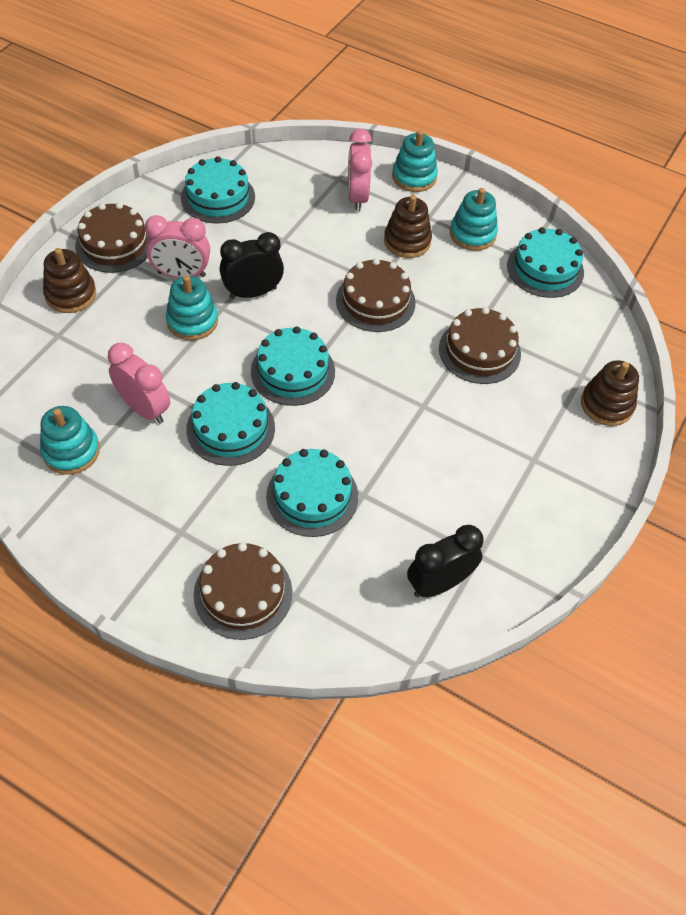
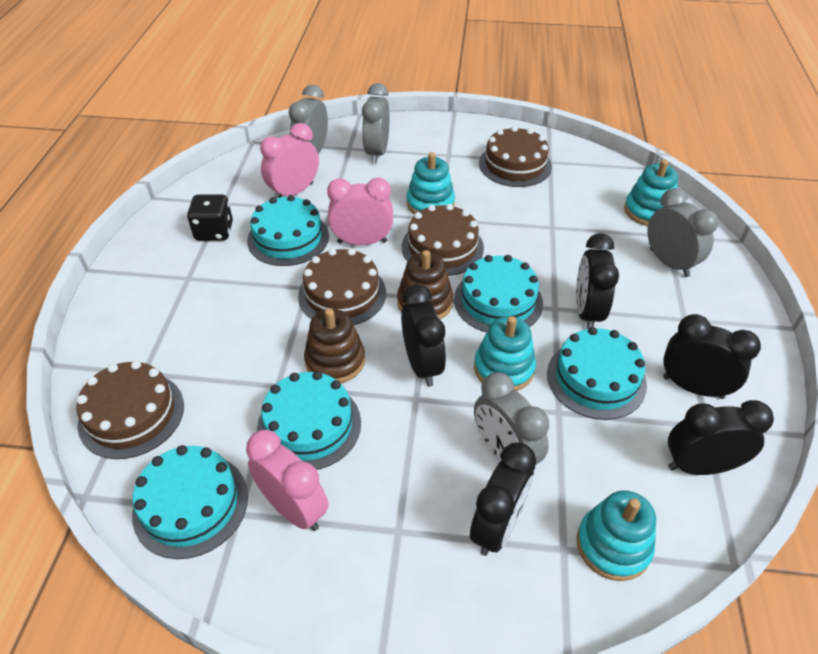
black clock: 2 -> 5
black dice: 0 -> 1
brown stacking toy: 3 -> 2
grey clock: 0 -> 4

